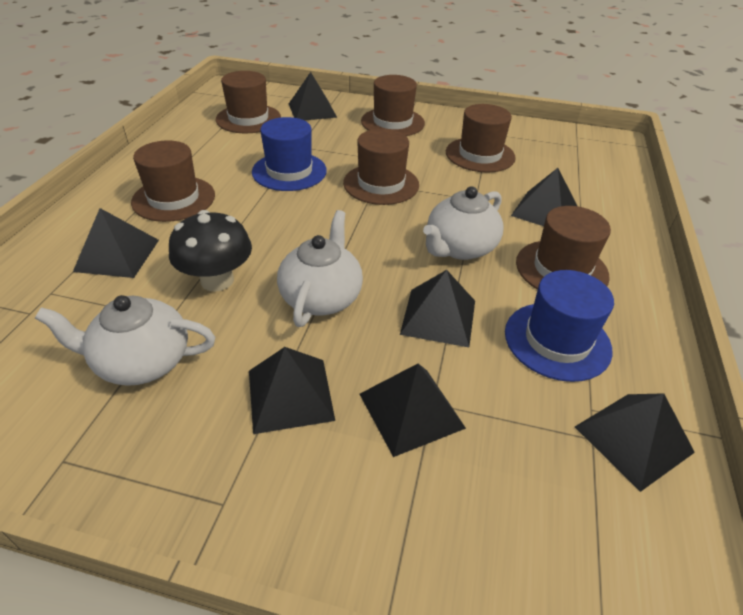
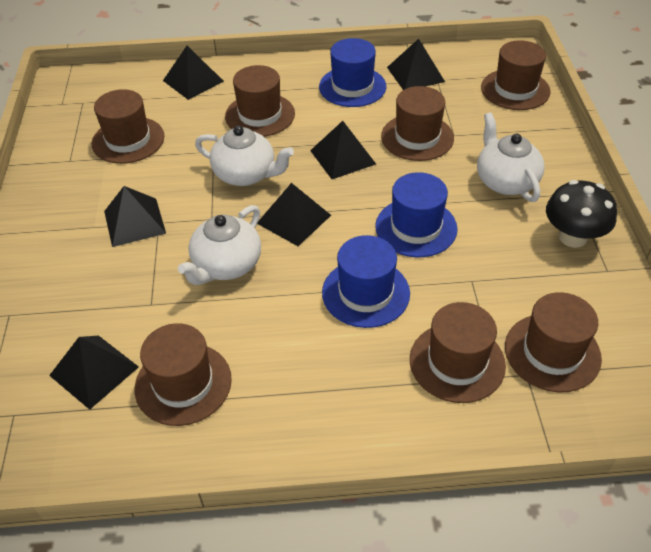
black pyramid: 7 -> 6
blue hat: 2 -> 3
brown hat: 6 -> 7

